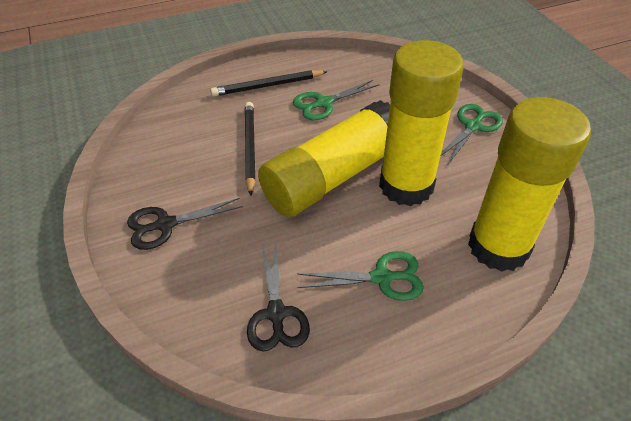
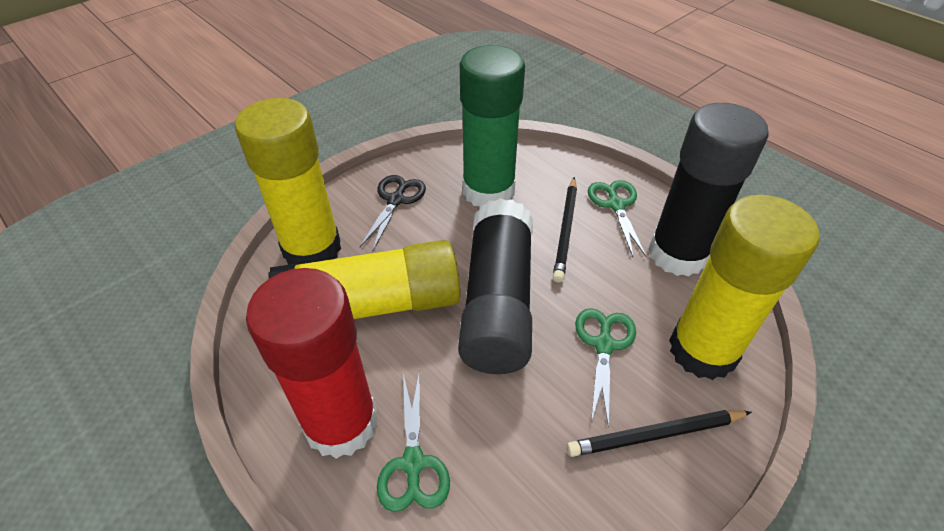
black glue stick: 0 -> 2
black scissors: 2 -> 1
green glue stick: 0 -> 1
red glue stick: 0 -> 1

